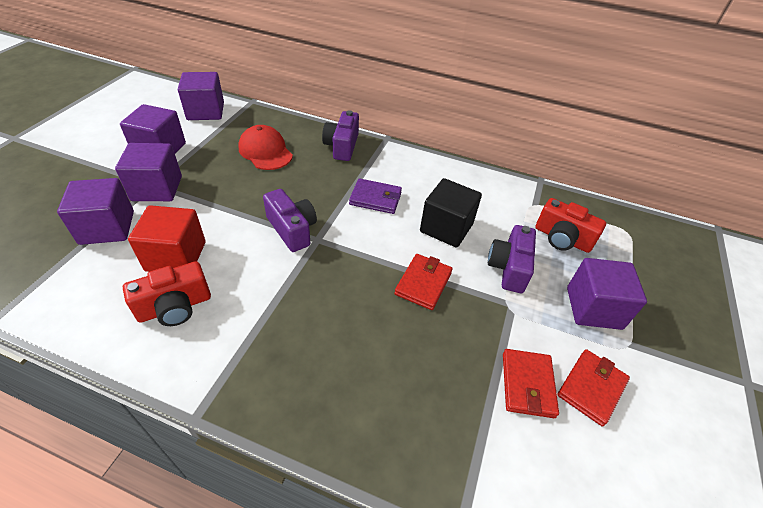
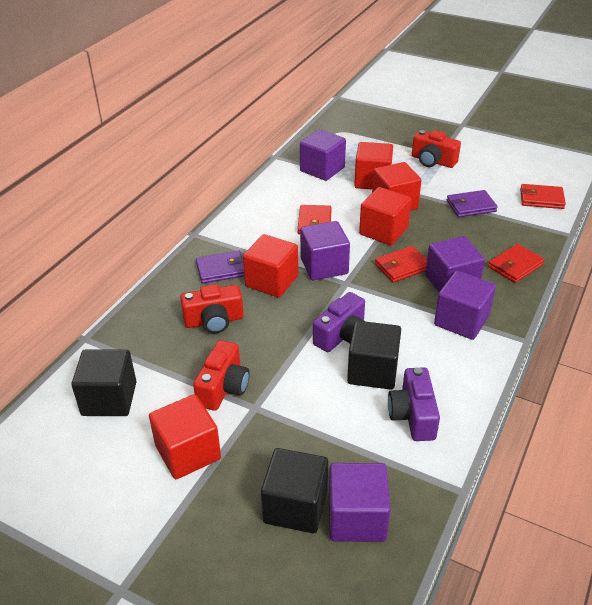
black cube: 1 -> 3
purple camera: 3 -> 2
purple wallet: 1 -> 2
red camera: 2 -> 3
red cap: 1 -> 0
red cube: 1 -> 5
red wallet: 3 -> 4

